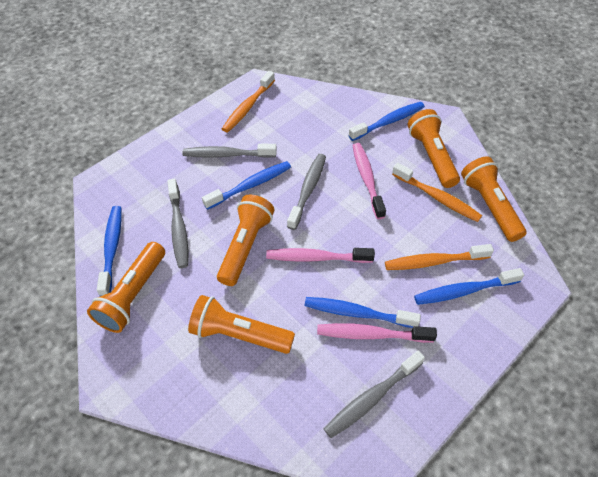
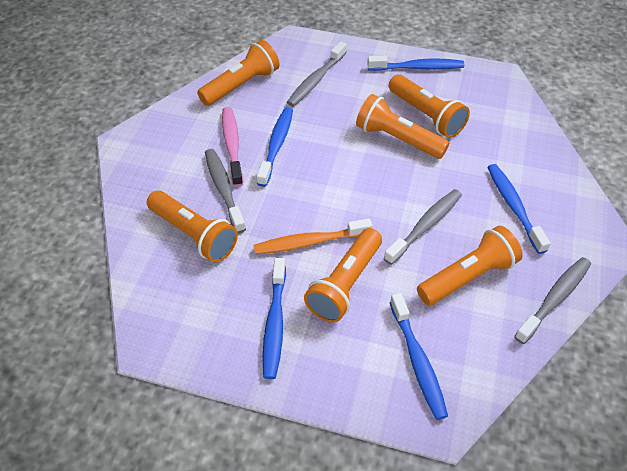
orange flashlight: 5 -> 6
orange toothbrush: 3 -> 1
pink toothbrush: 3 -> 1

